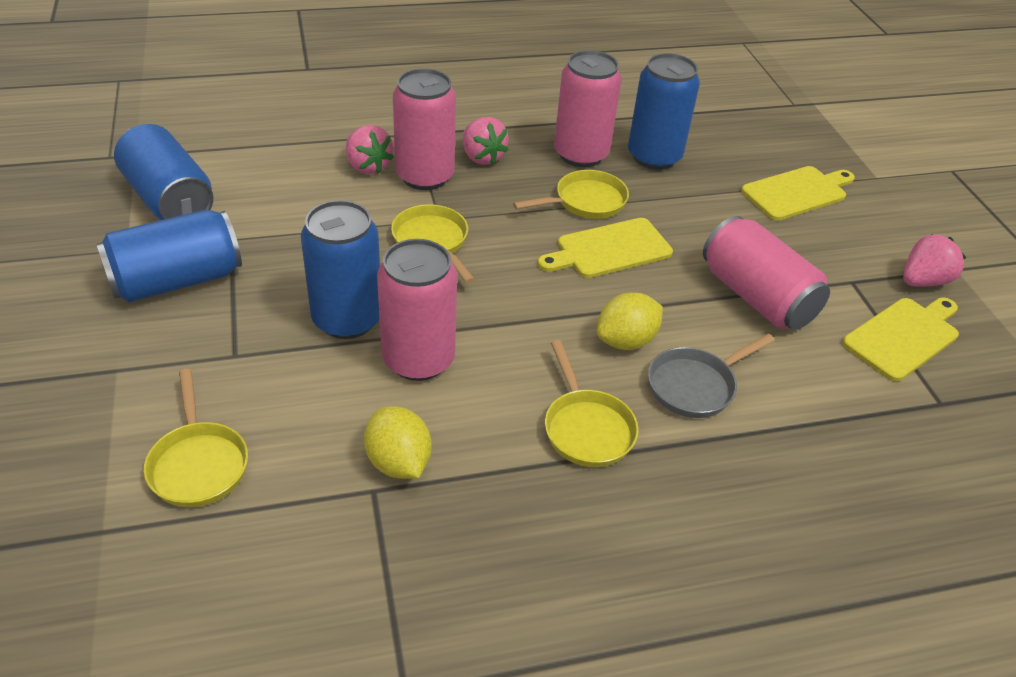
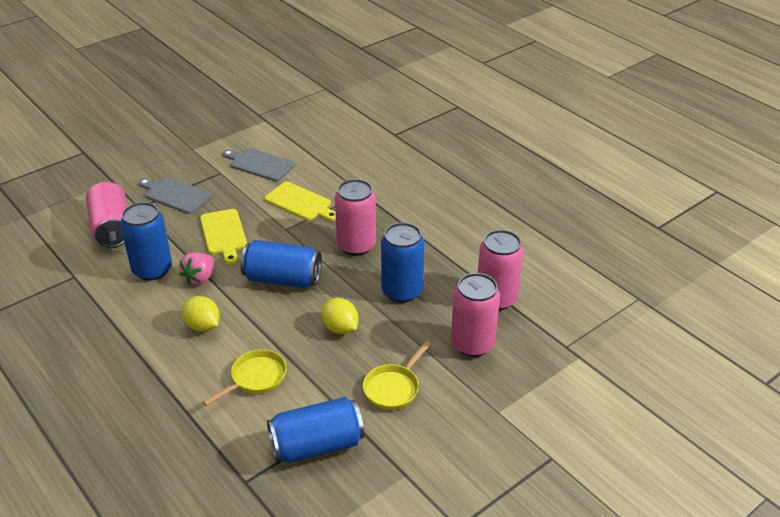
grey cutting board: 0 -> 2
grey pan: 1 -> 0
pink strawberry: 3 -> 1
yellow cutting board: 3 -> 2
yellow pan: 4 -> 2

